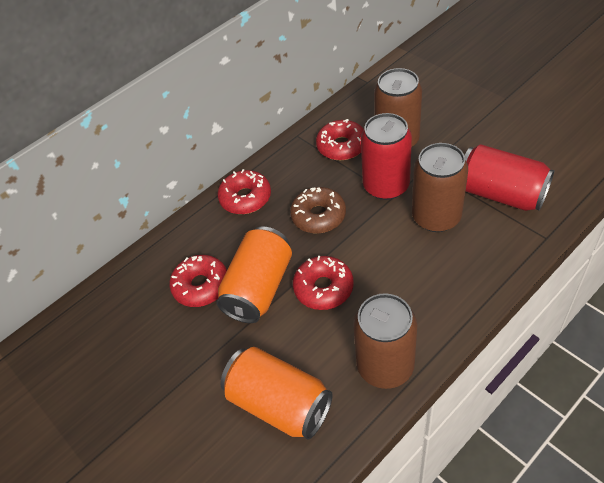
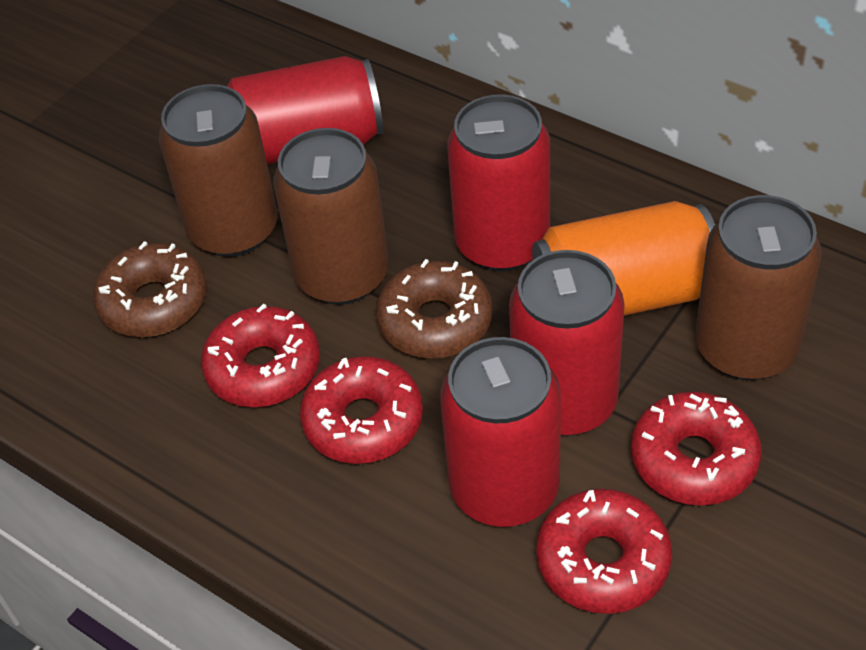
brown donut: 1 -> 2
orange can: 2 -> 1
red can: 2 -> 4

